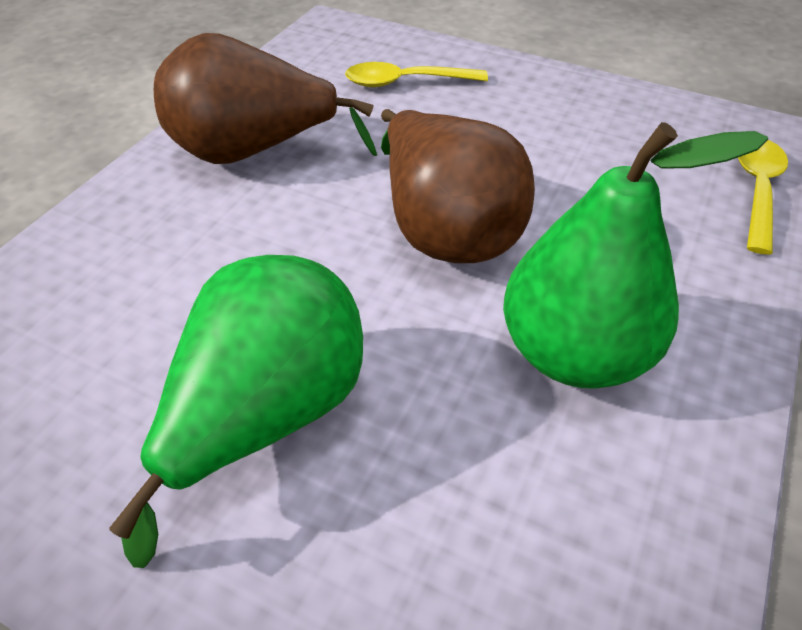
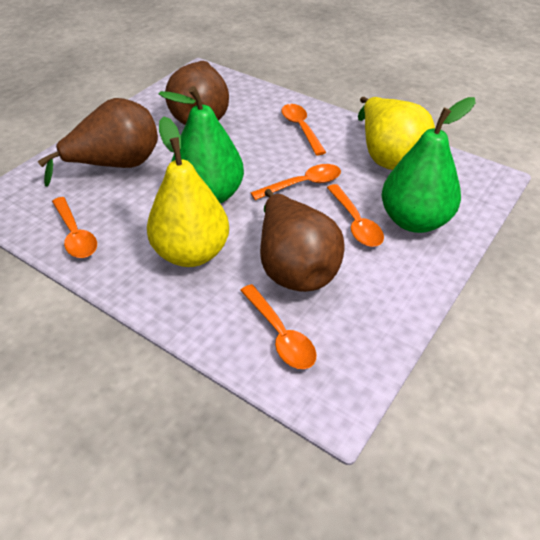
brown pear: 2 -> 3
orange spoon: 0 -> 5
yellow pear: 0 -> 2
yellow spoon: 2 -> 0

